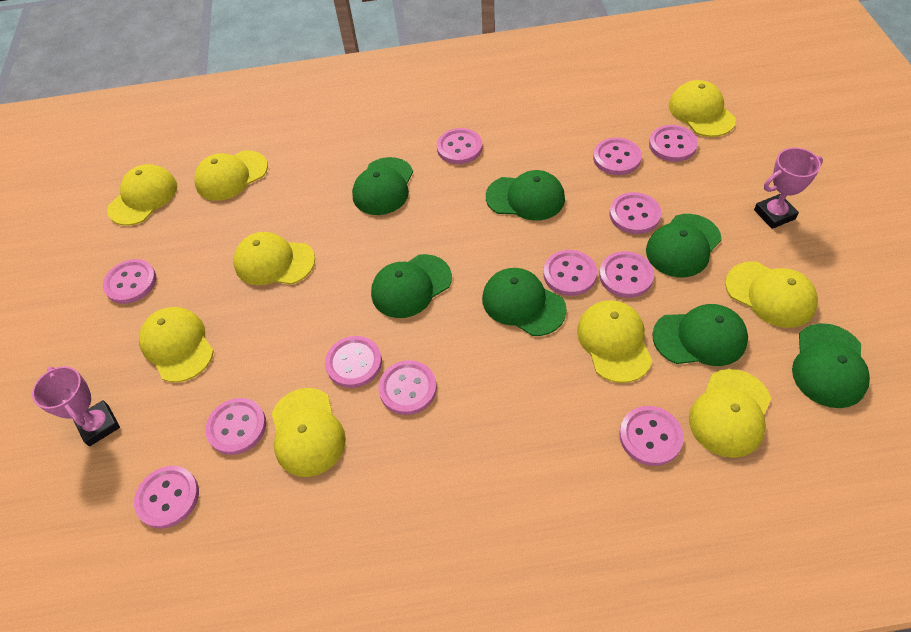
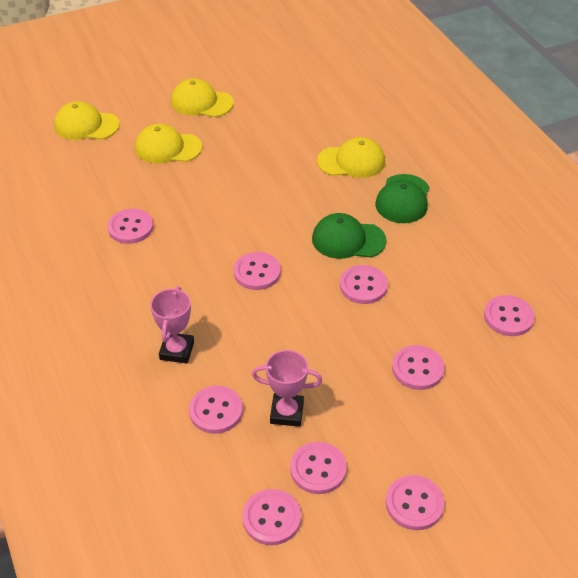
green cap: 7 -> 2
pink button: 12 -> 9
yellow cap: 9 -> 4

